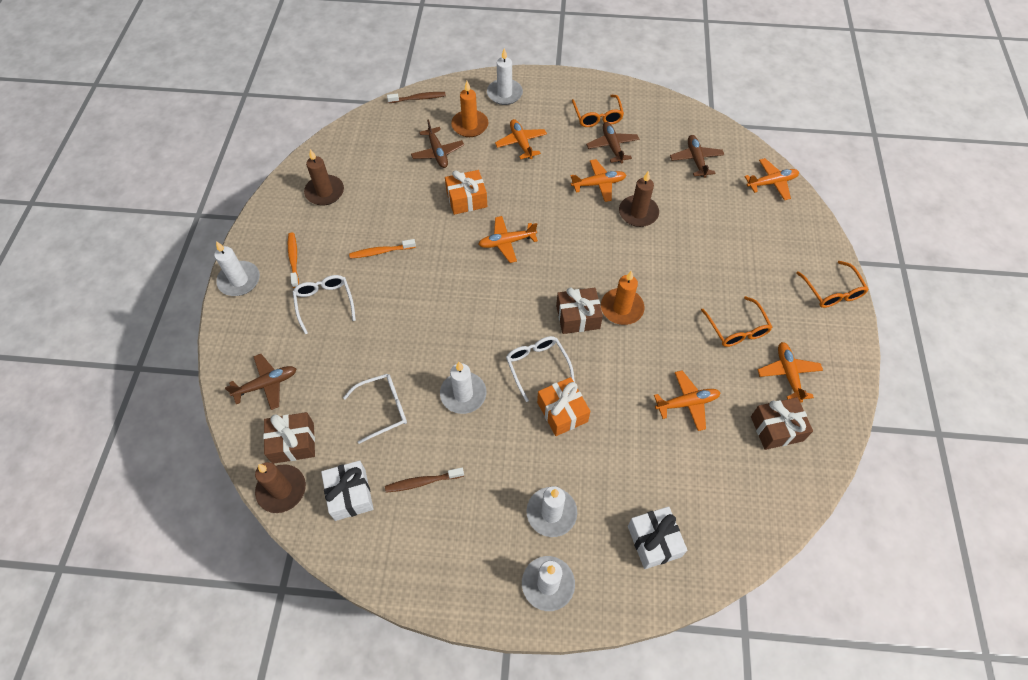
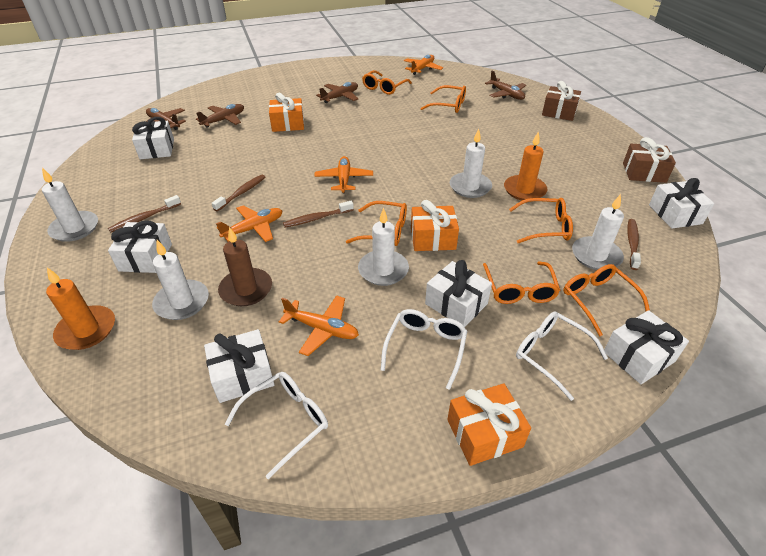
brown candle: 3 -> 1
brown gift: 3 -> 2
brown toothbrush: 2 -> 4
orange gift: 2 -> 3
orange glasses: 3 -> 6
orange plane: 6 -> 4
orange toothbrush: 2 -> 0
white gift: 2 -> 6

